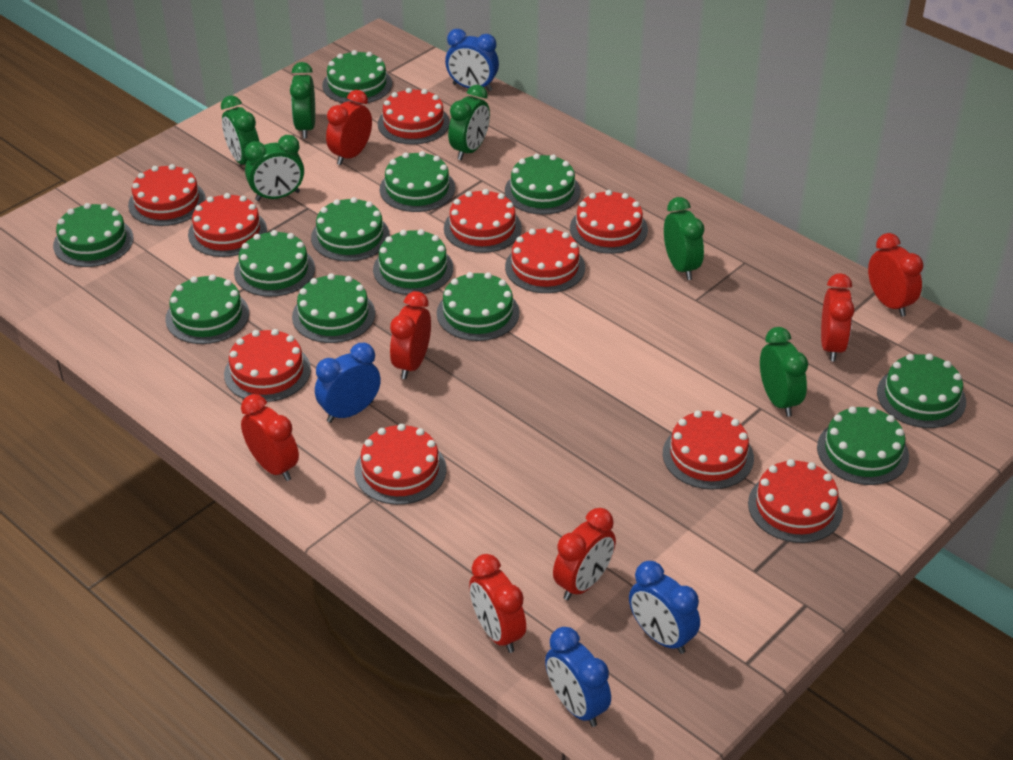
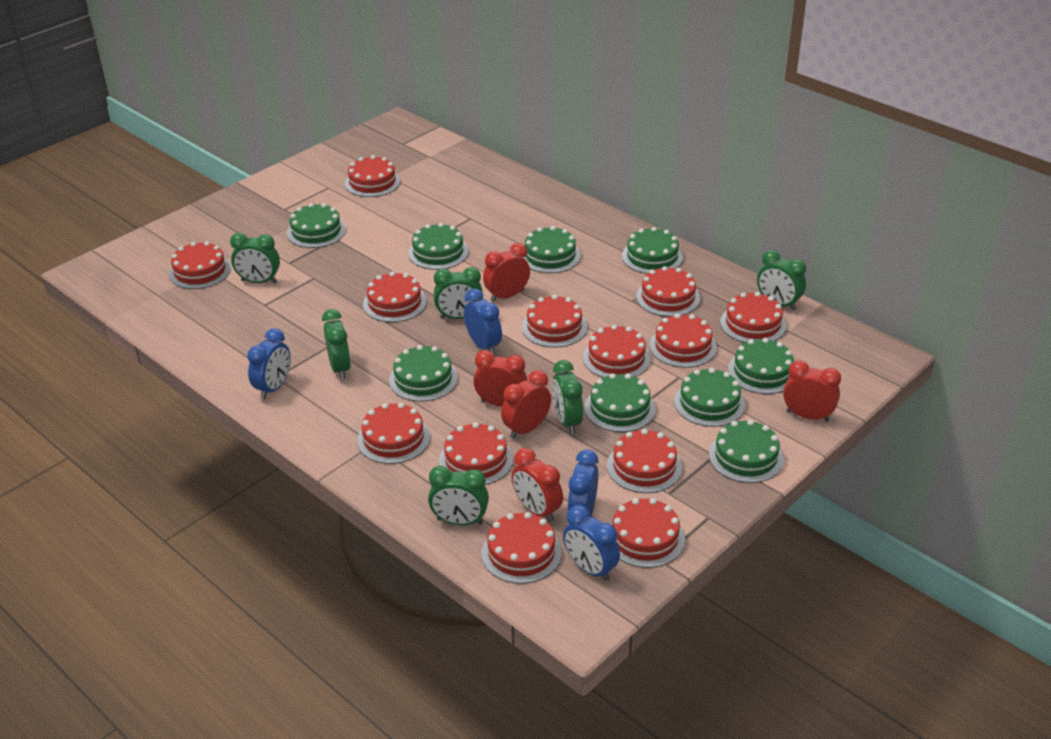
green cake: 12 -> 9
red cake: 10 -> 13
red clock: 7 -> 5

